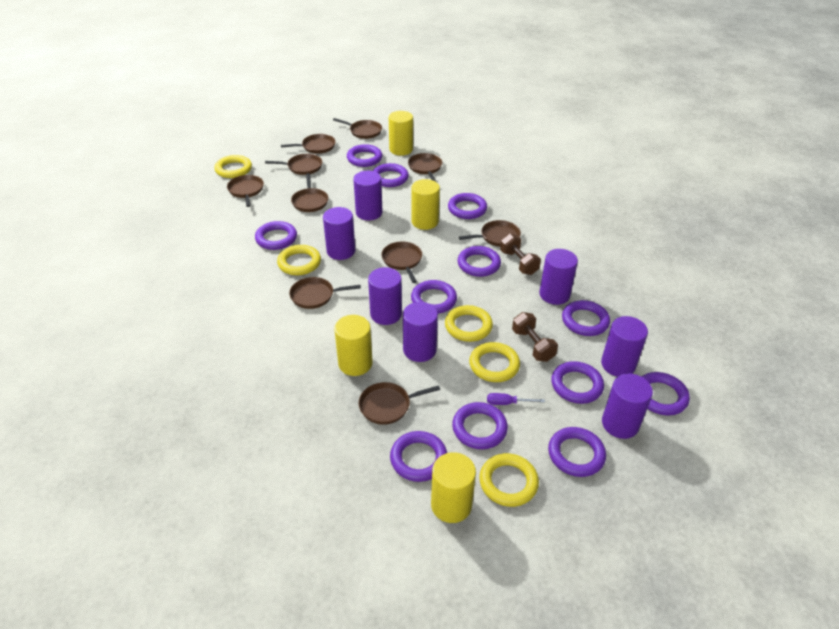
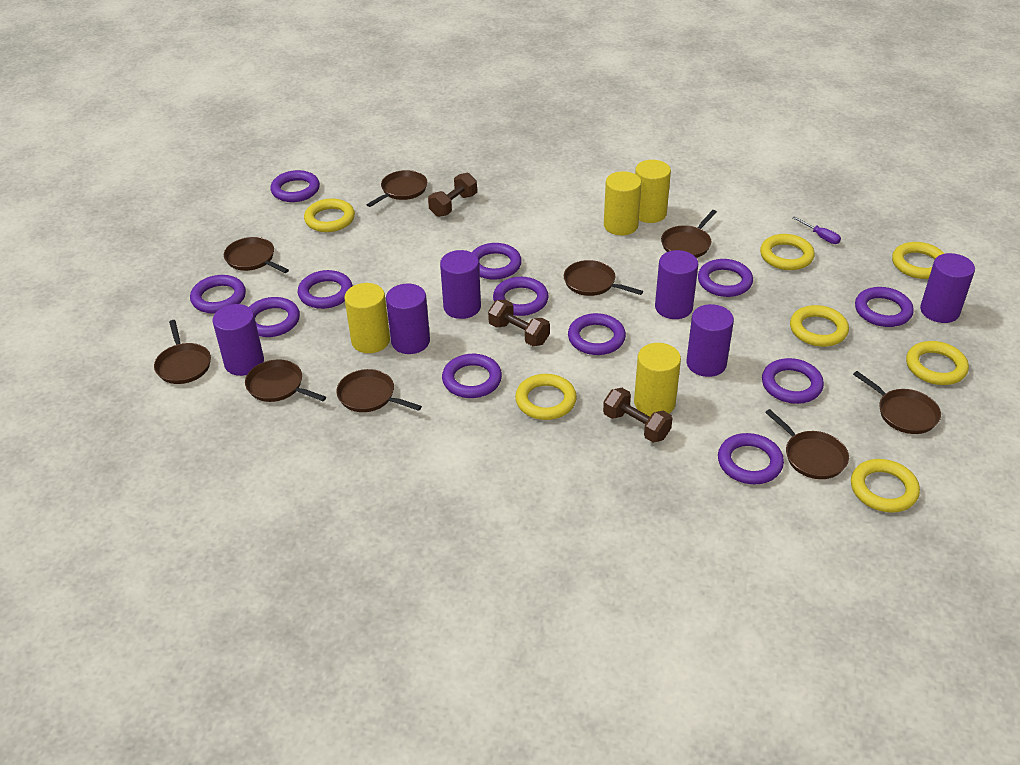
brown dumbbell: 2 -> 3
brown pan: 10 -> 9
purple cylinder: 7 -> 6
yellow ring: 5 -> 7

